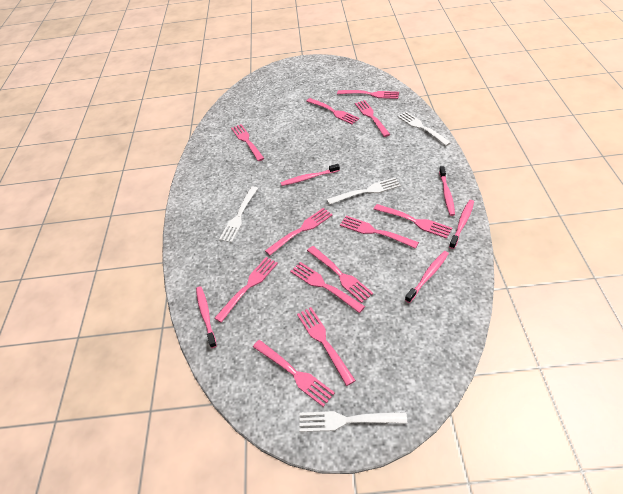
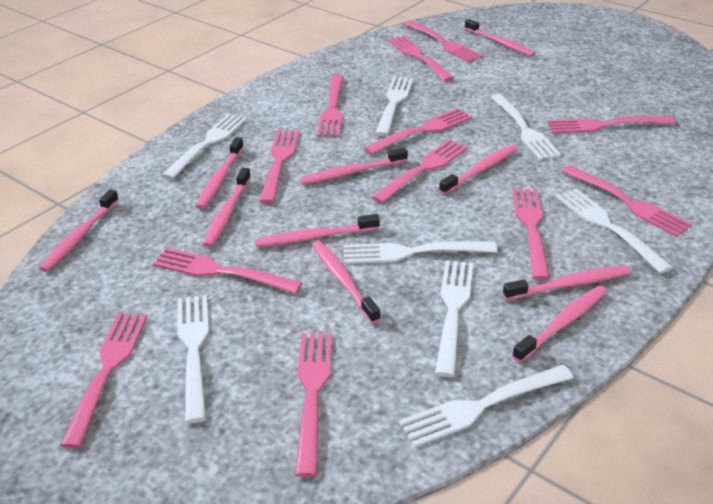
pink toothbrush: 5 -> 10
white fork: 4 -> 8

